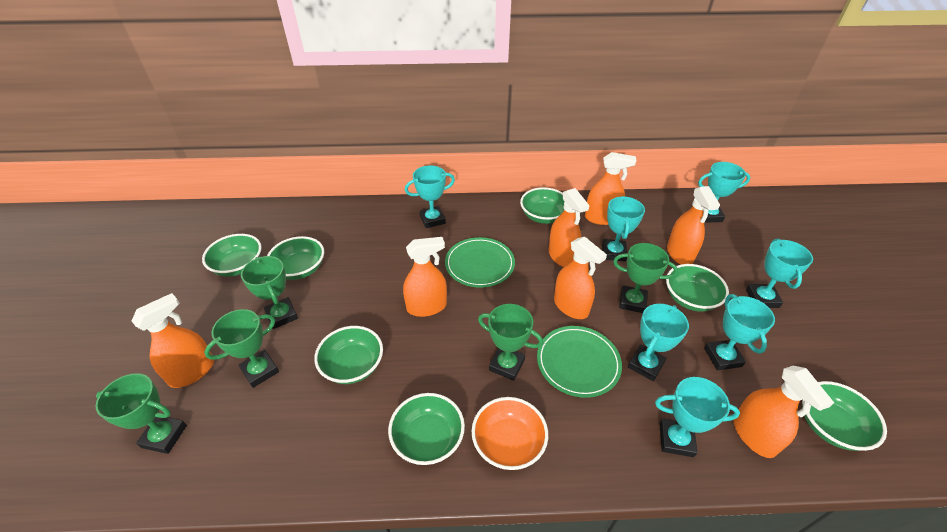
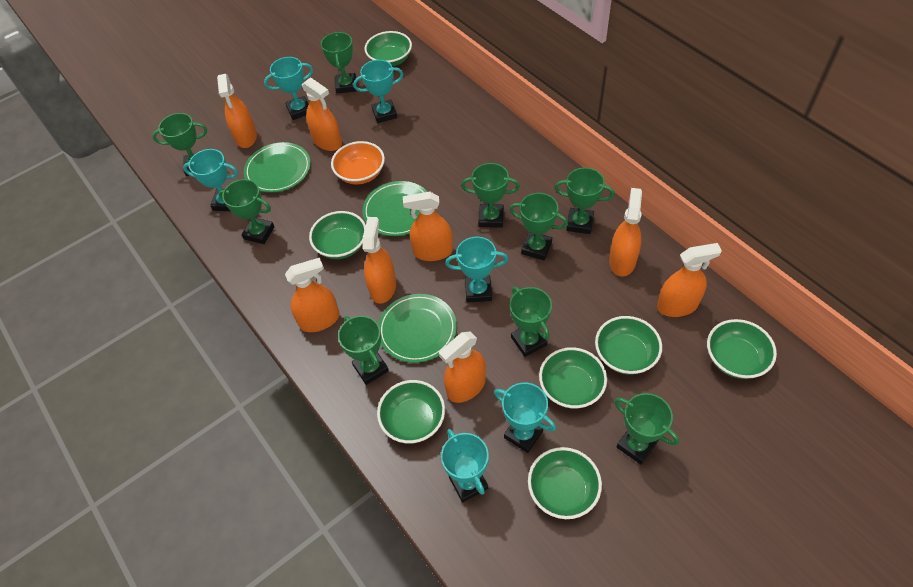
green plate: 2 -> 3
green trophy: 5 -> 9
orange spray bottle: 7 -> 8
turquoise trophy: 7 -> 6

